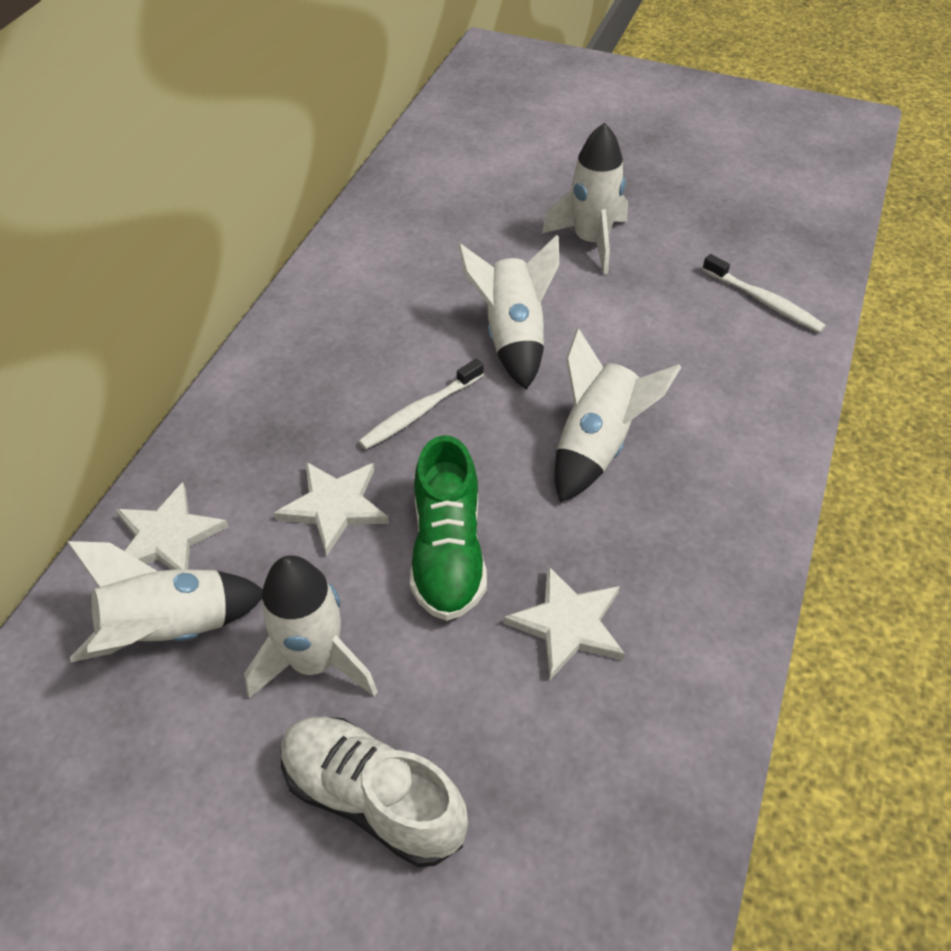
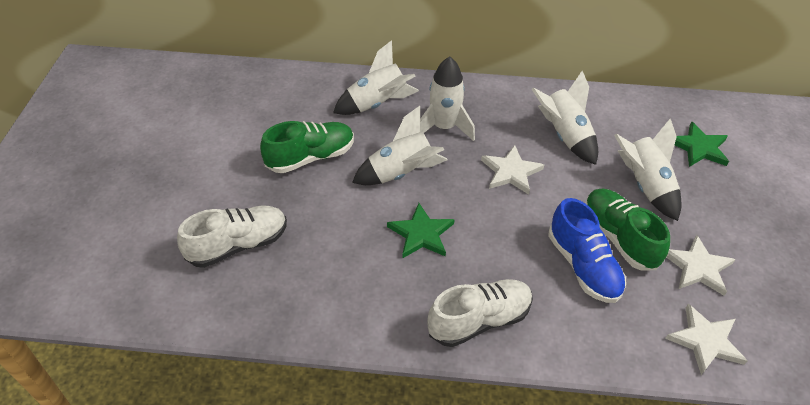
blue shoe: 0 -> 1
green shoe: 1 -> 2
green star: 0 -> 2
white shoe: 1 -> 2
white toothbrush: 2 -> 0

